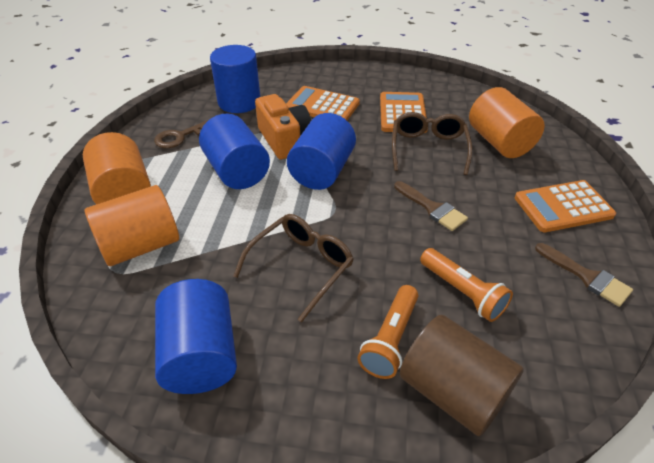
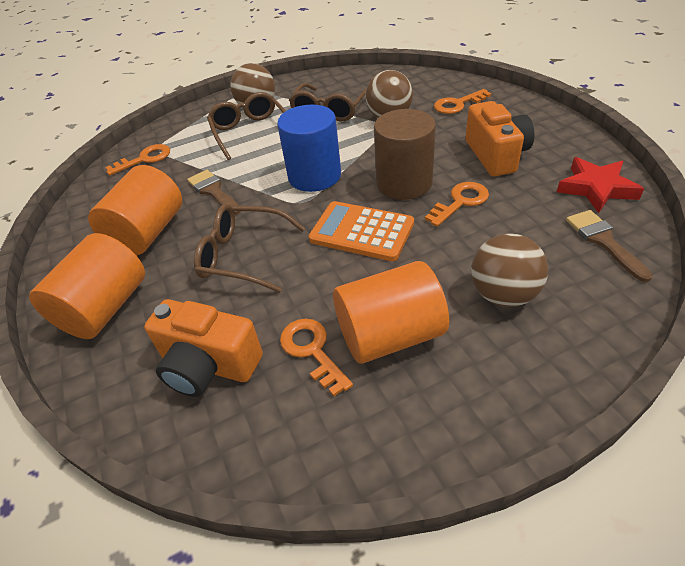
blue cylinder: 4 -> 1
brown ball: 0 -> 3
brown glasses: 2 -> 3
brown key: 1 -> 0
orange calculator: 3 -> 1
orange camera: 1 -> 2
orange flashlight: 2 -> 0
orange key: 0 -> 4
red star: 0 -> 1

